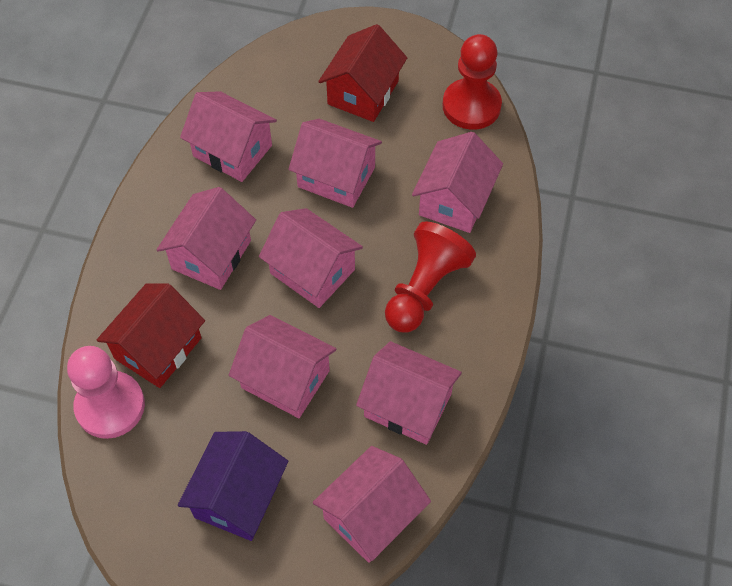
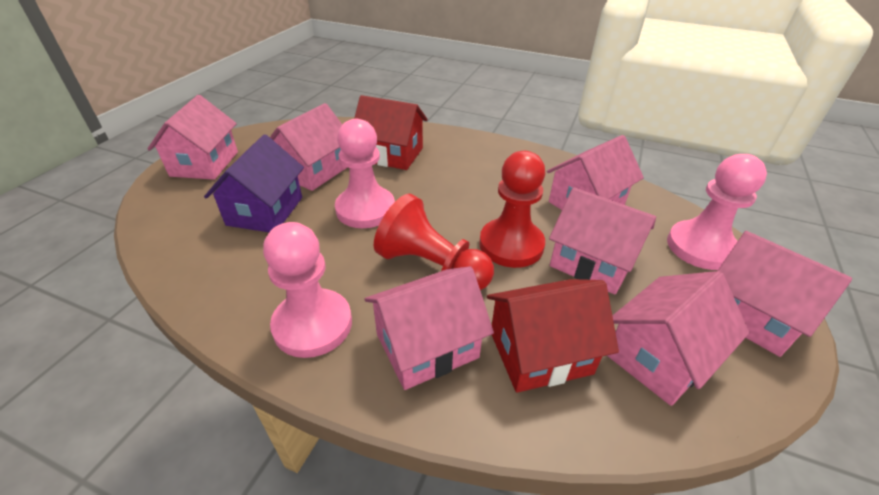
pink house: 8 -> 7
pink pawn: 1 -> 3

